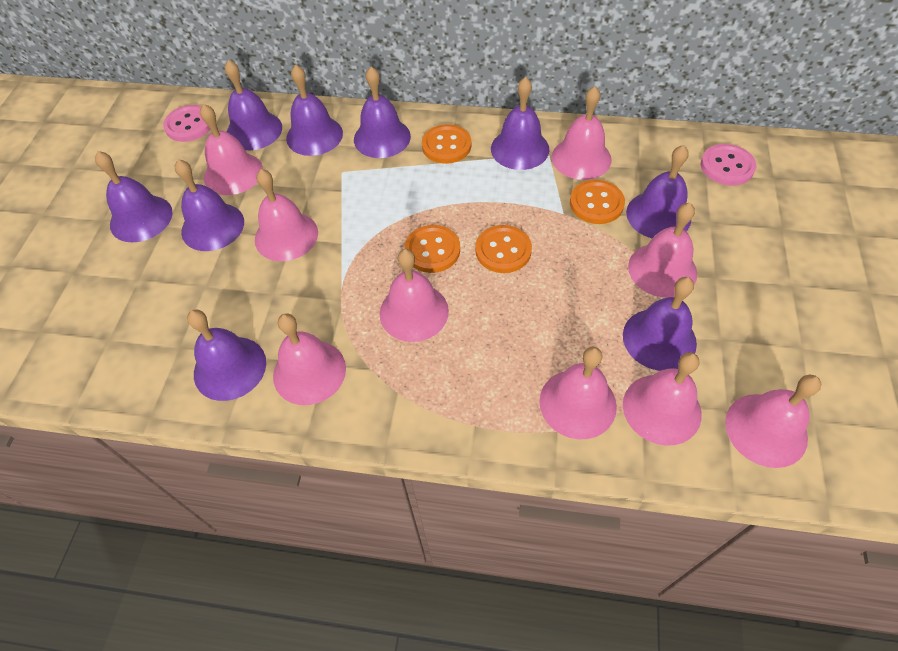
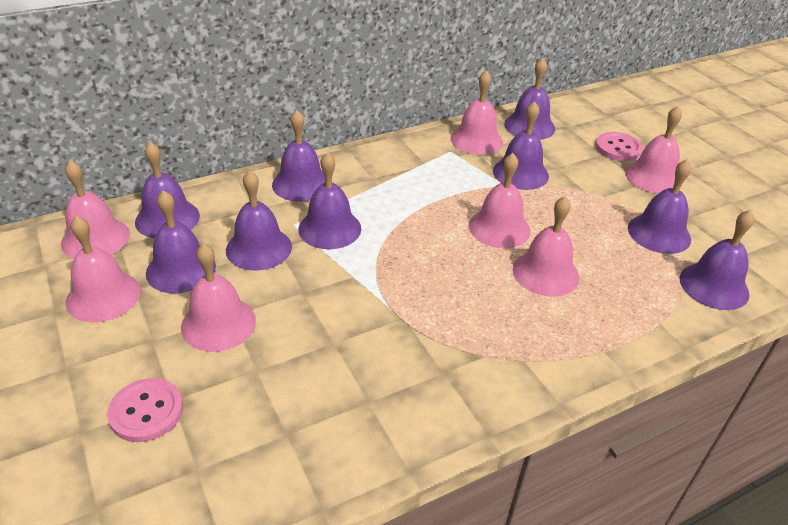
orange button: 4 -> 0
pink bell: 9 -> 7

